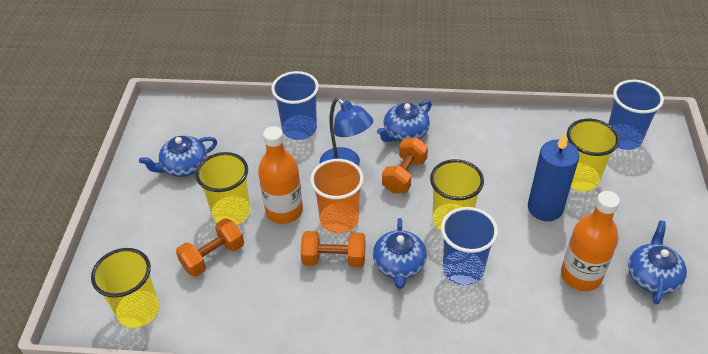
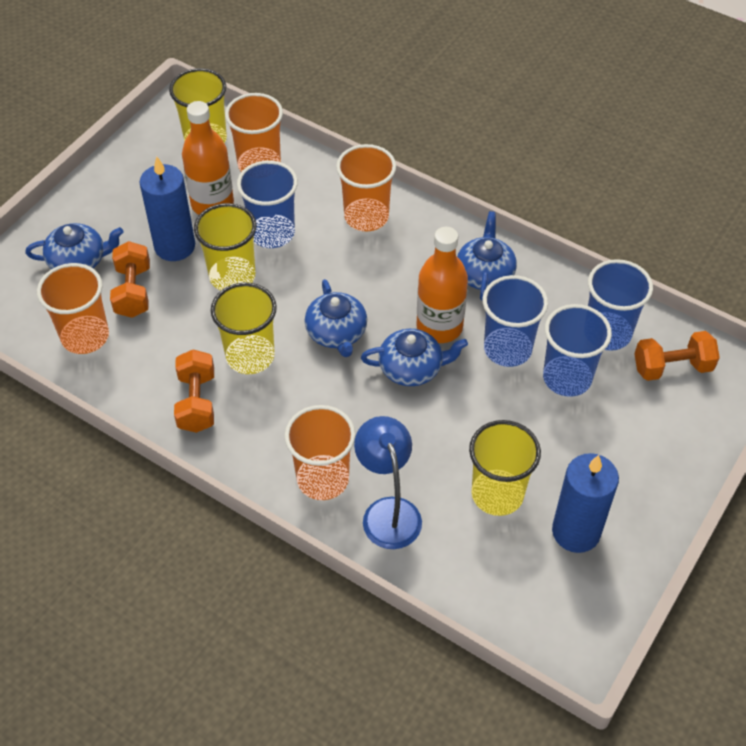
blue candle: 1 -> 2
blue cup: 3 -> 4
orange cup: 1 -> 4

